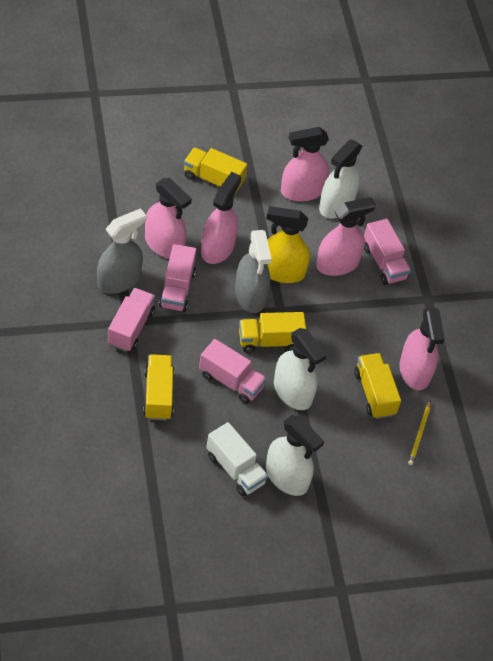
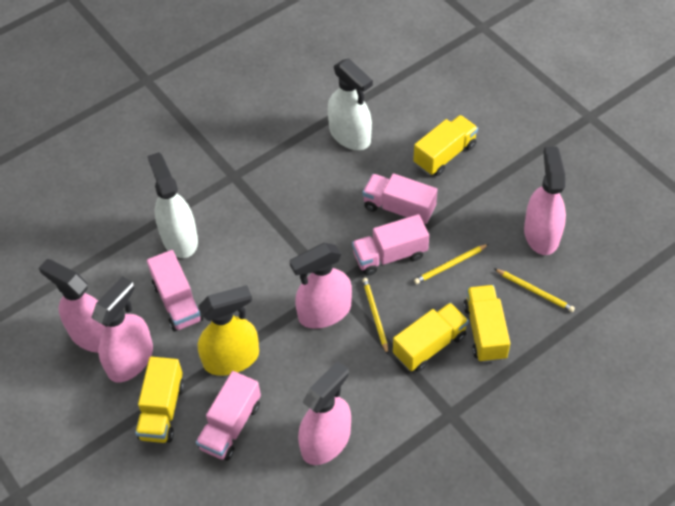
grey spray bottle: 2 -> 0
white spray bottle: 3 -> 2
white truck: 1 -> 0
yellow pencil: 1 -> 3

